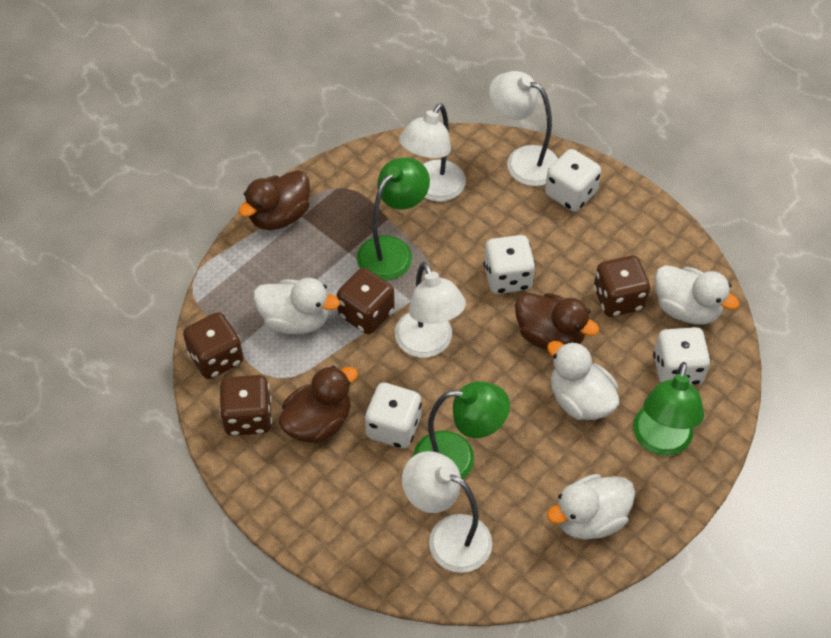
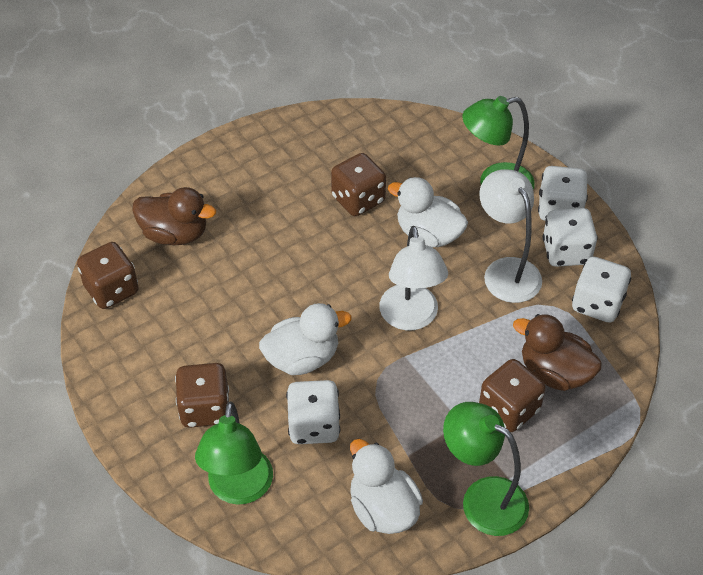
brown duck: 3 -> 2
white duck: 4 -> 3
white lamp: 4 -> 2

